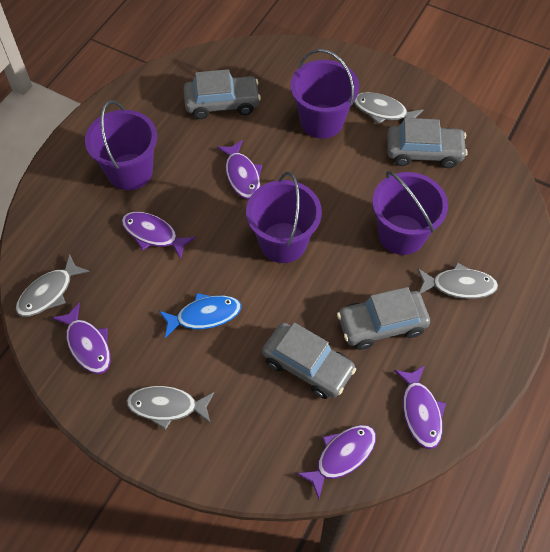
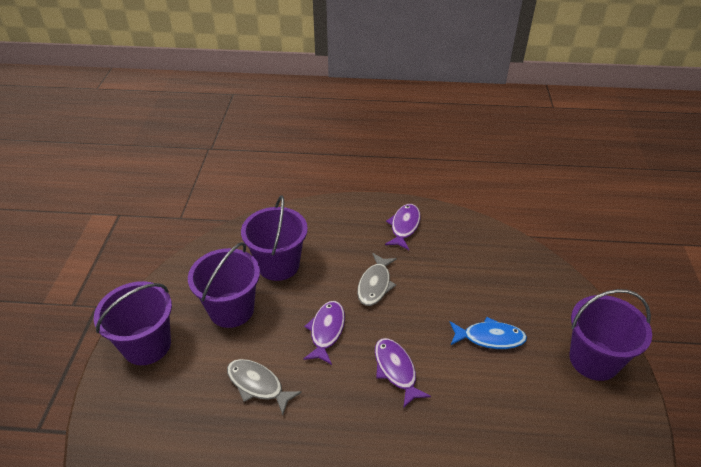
grey car: 4 -> 0
grey fish: 4 -> 2
purple fish: 5 -> 3

